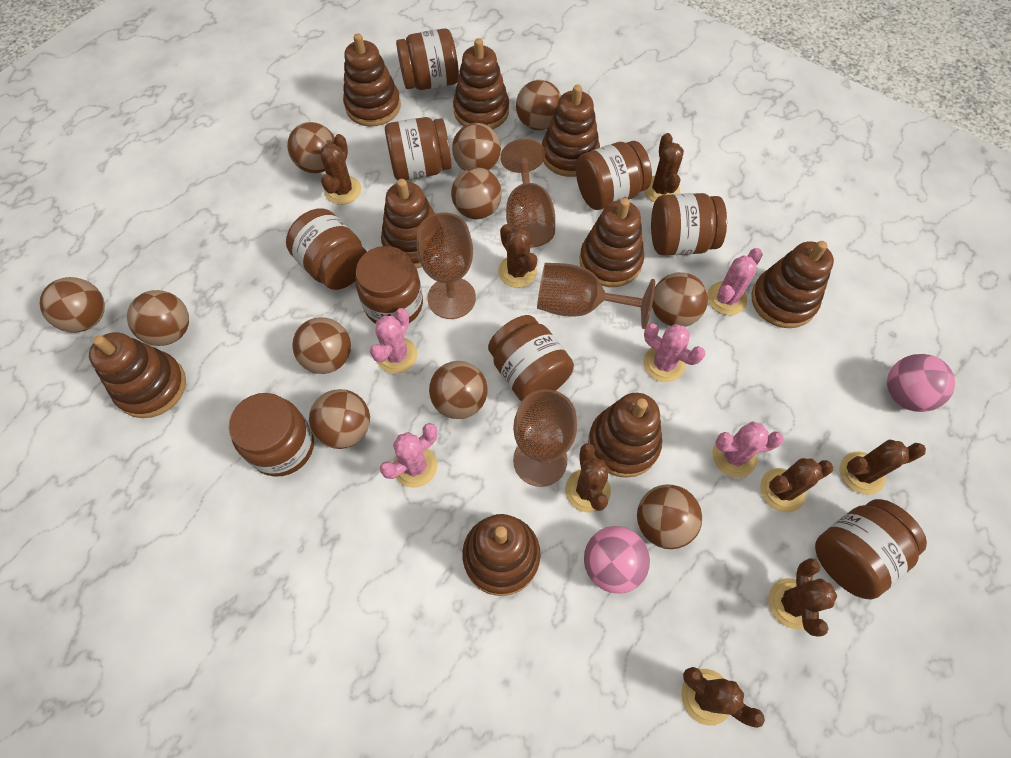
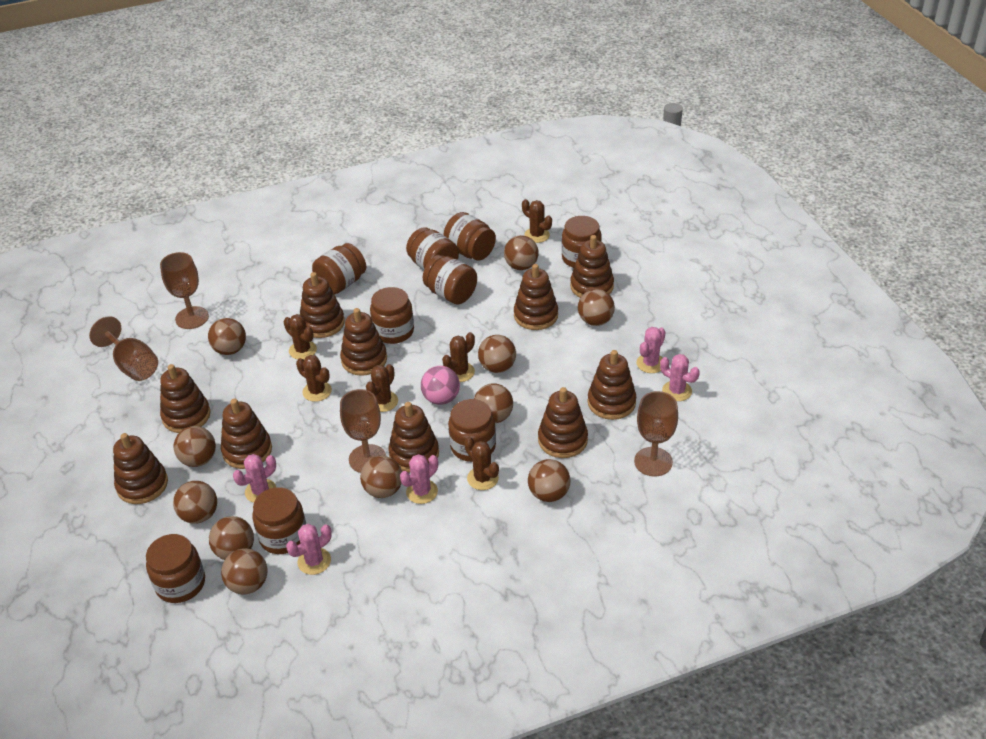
brown cactus: 8 -> 6
brown stacking toy: 9 -> 10
pink ball: 2 -> 1

